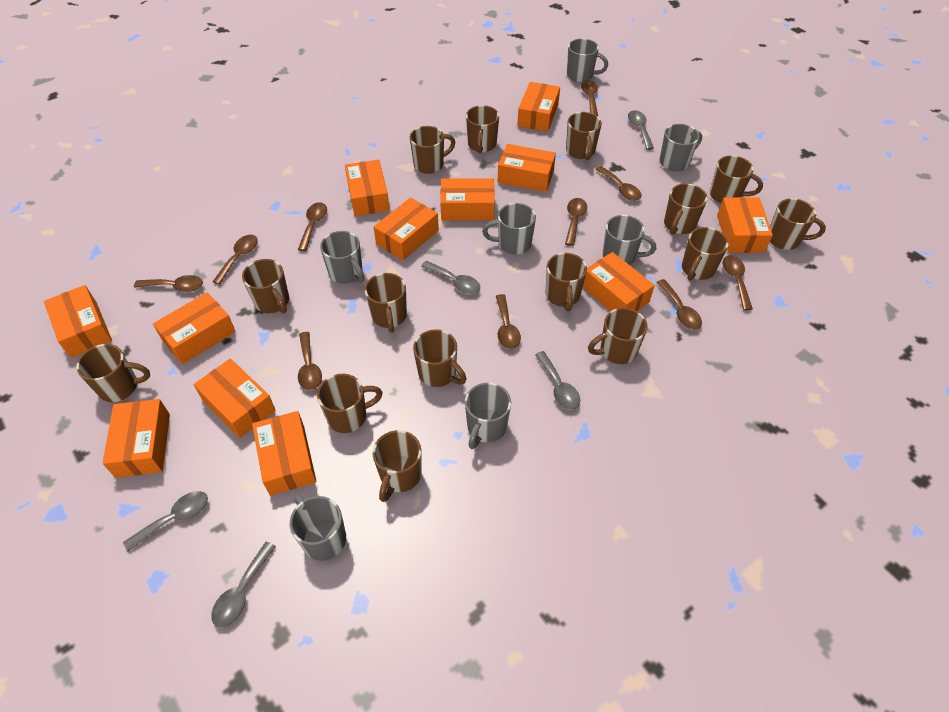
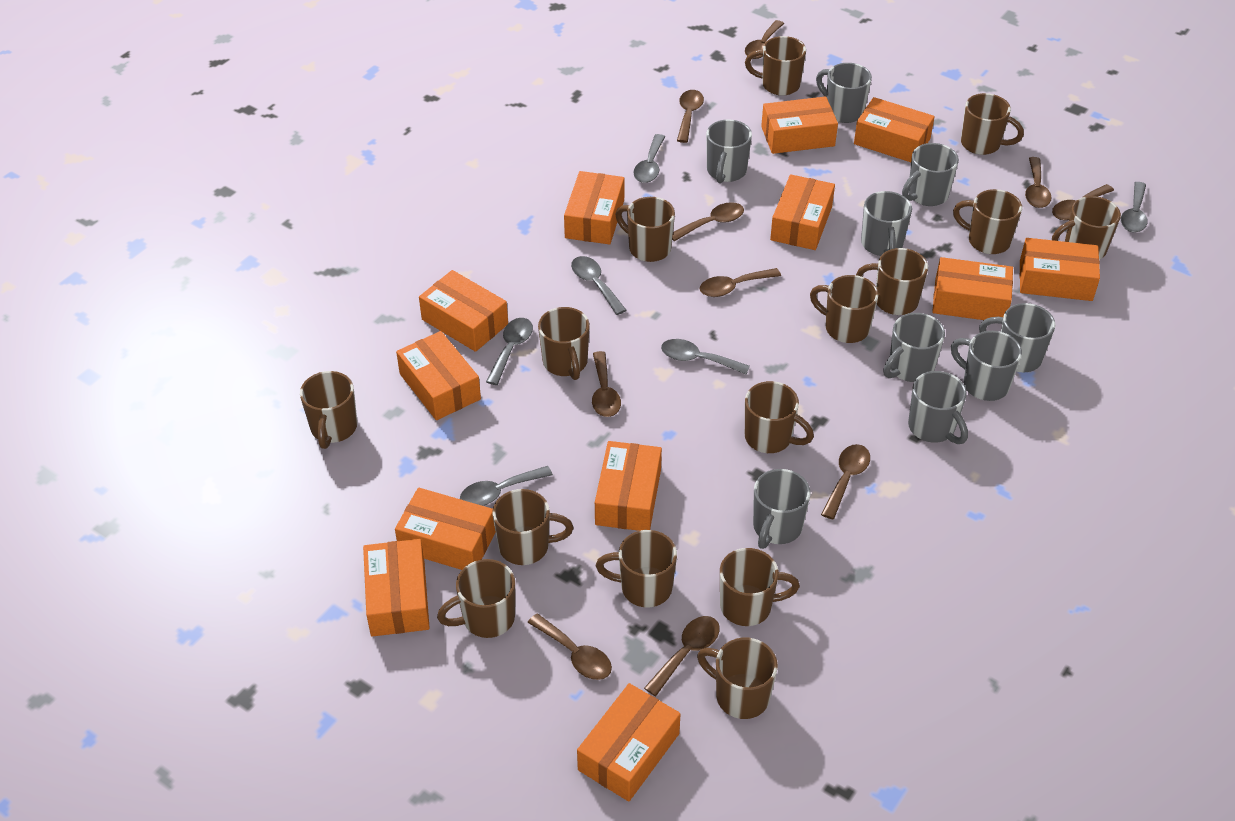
grey mug: 7 -> 9
grey spoon: 5 -> 6

